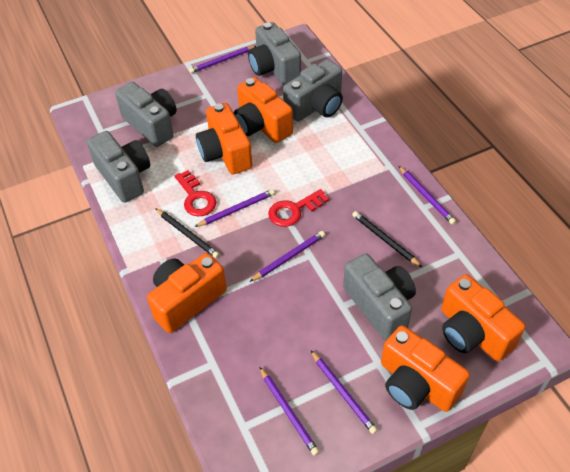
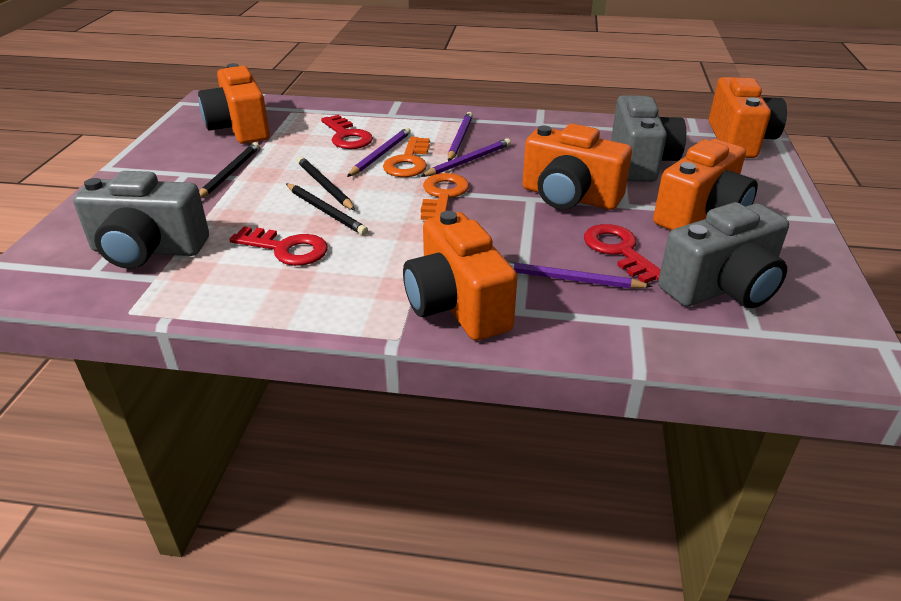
black pencil: 2 -> 3
grey camera: 5 -> 3
orange key: 0 -> 2
purple pencil: 6 -> 4
red key: 2 -> 3

